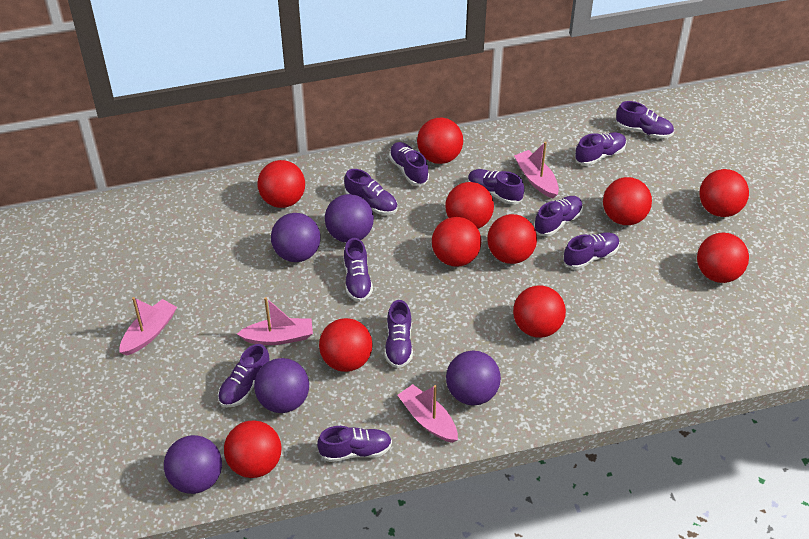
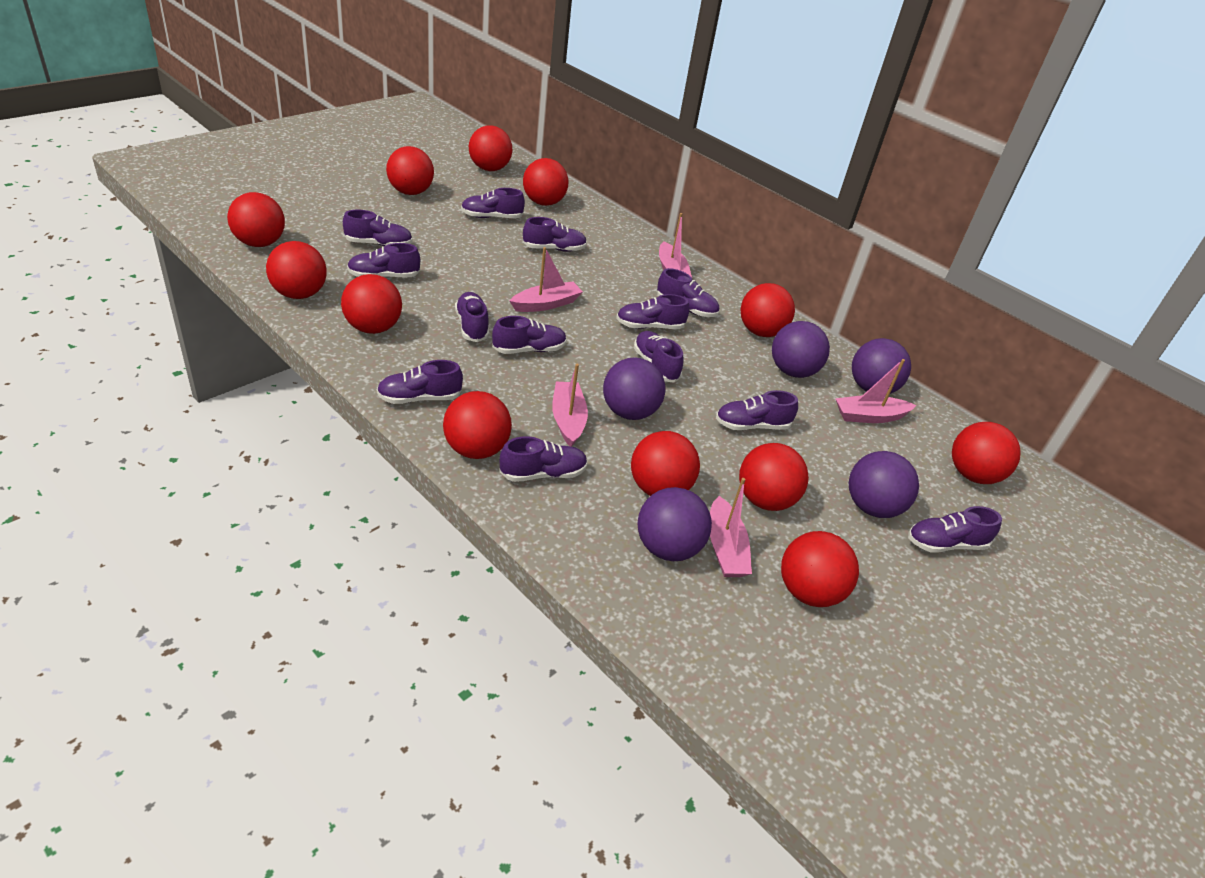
pink boat: 4 -> 5
purple shoe: 11 -> 13
red ball: 11 -> 12

